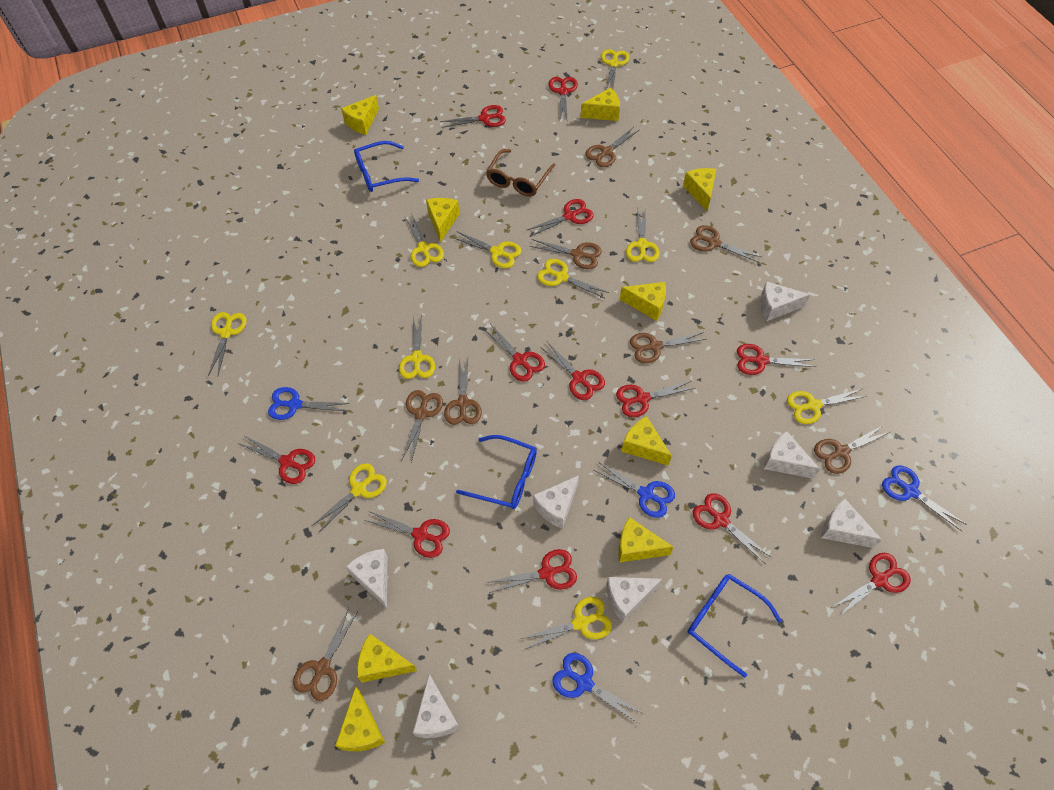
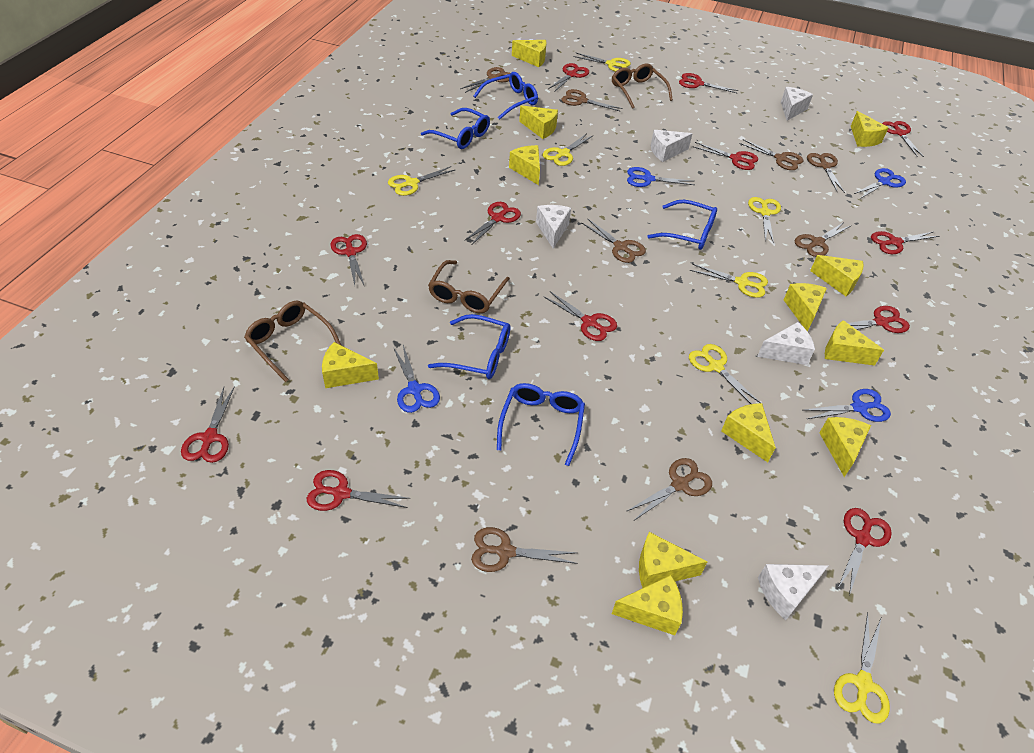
blue glasses: 3 -> 5
brown glasses: 1 -> 3
white cheese: 7 -> 5
yellow cheese: 9 -> 12
yellow scissors: 10 -> 7

